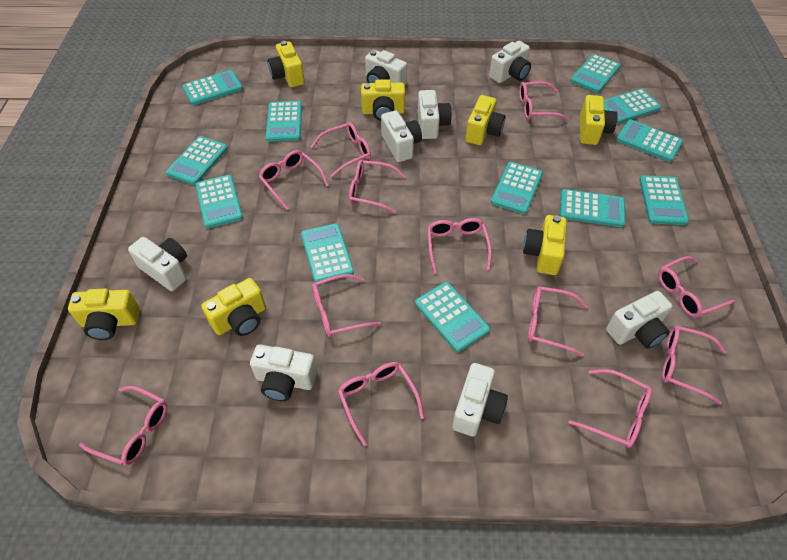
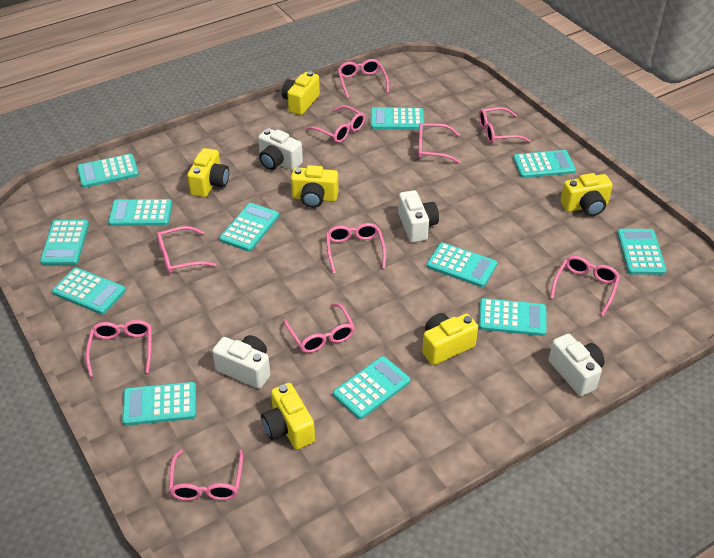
pink glasses: 12 -> 10
white camera: 8 -> 4
yellow camera: 7 -> 6

